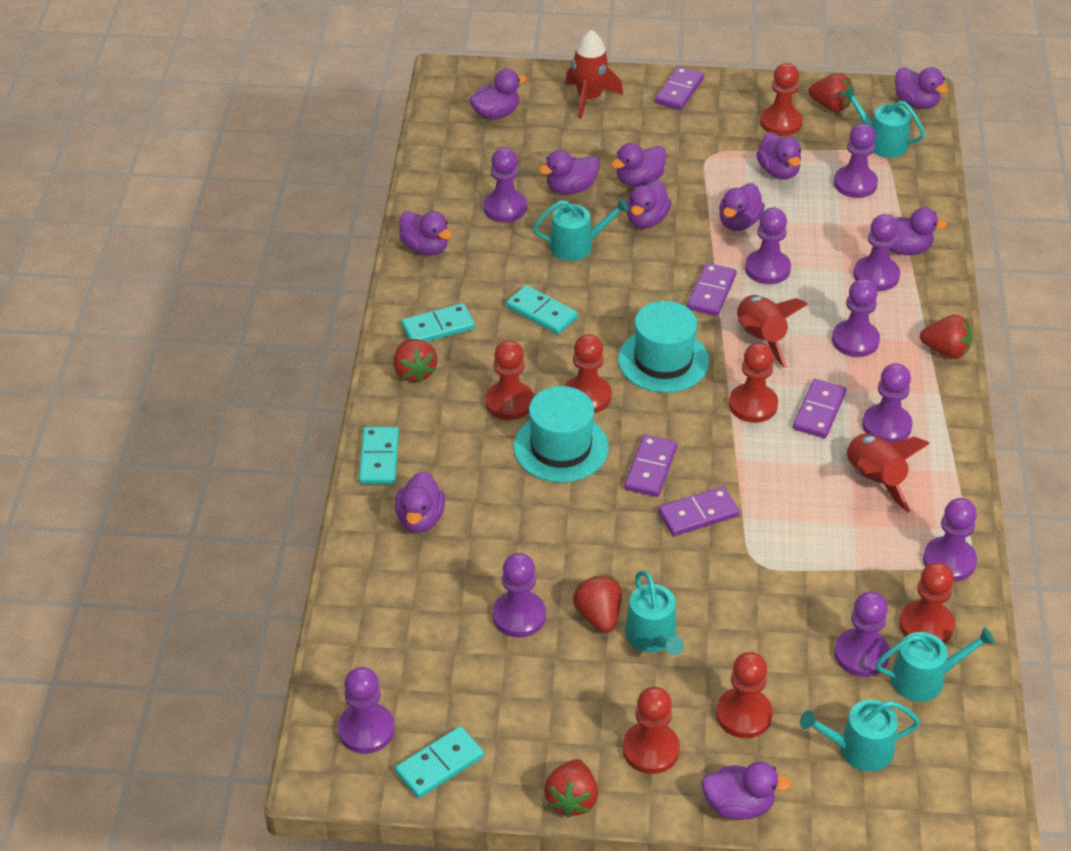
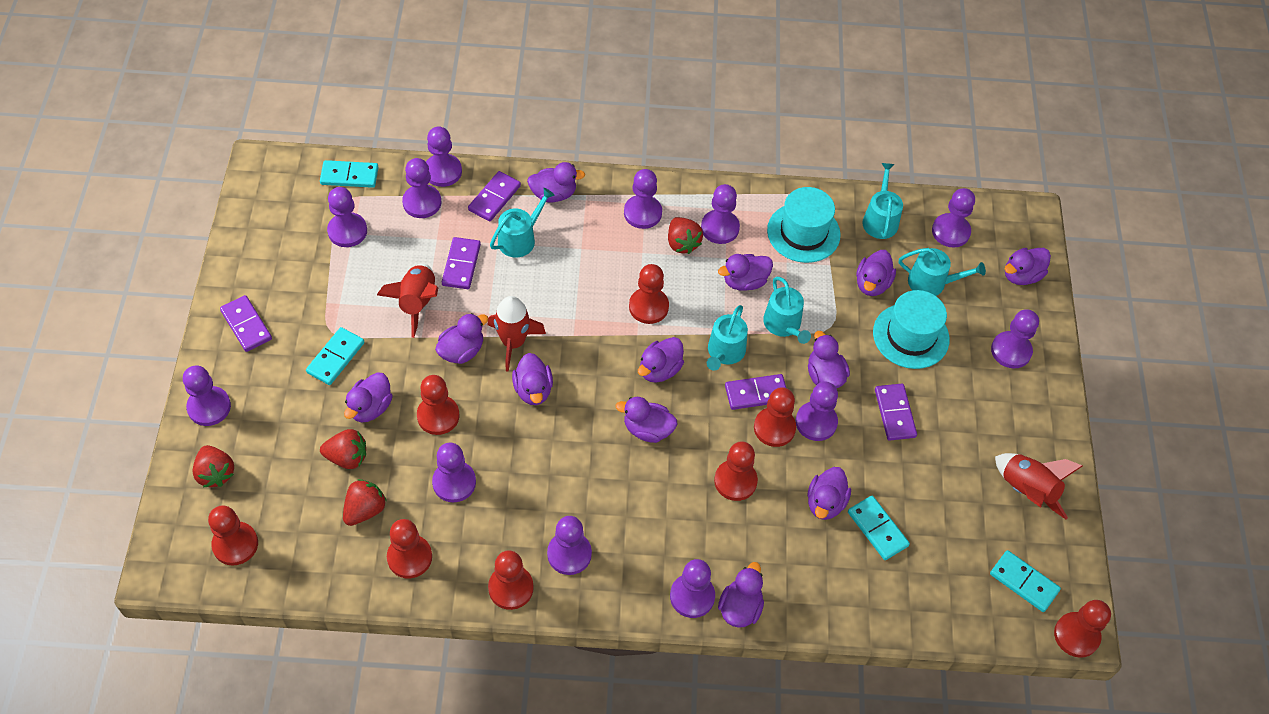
purple duck: 11 -> 12
purple pawn: 10 -> 12
red pawn: 7 -> 8
red strawberry: 5 -> 4

